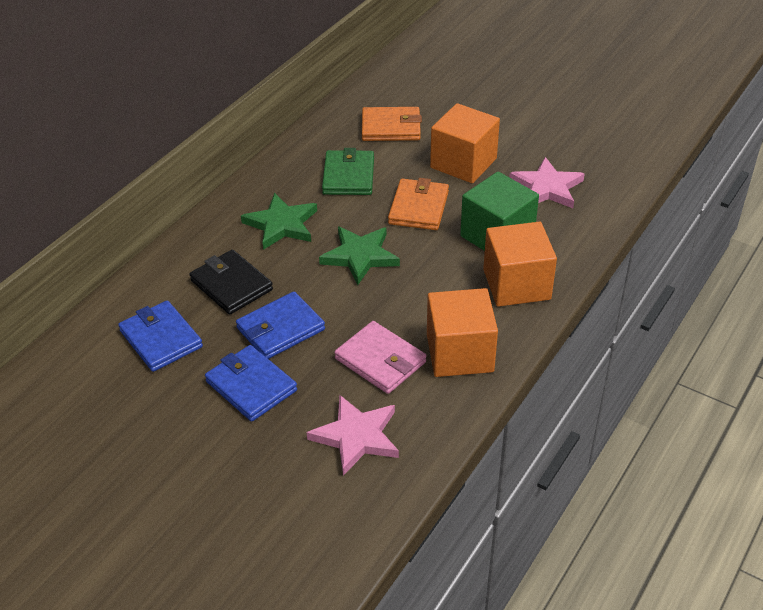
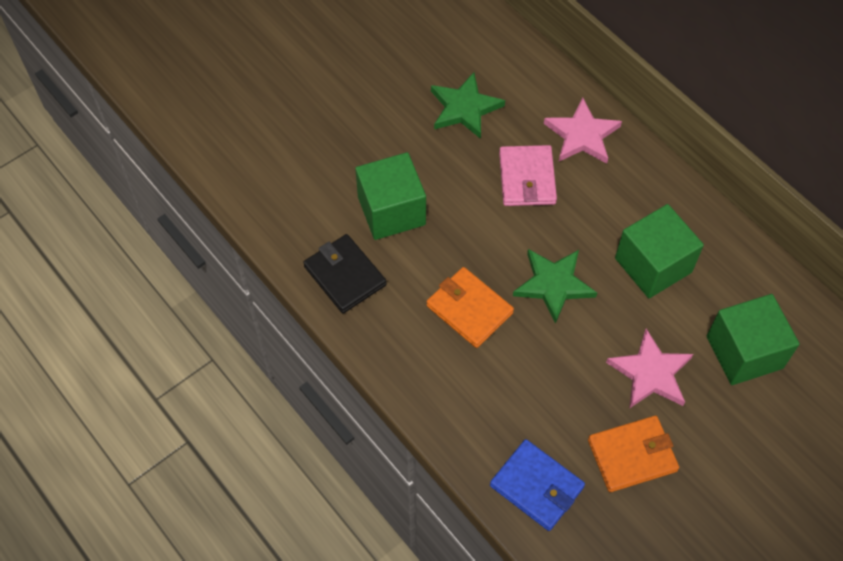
blue wallet: 3 -> 1
green cube: 1 -> 3
green wallet: 1 -> 0
orange cube: 3 -> 0

